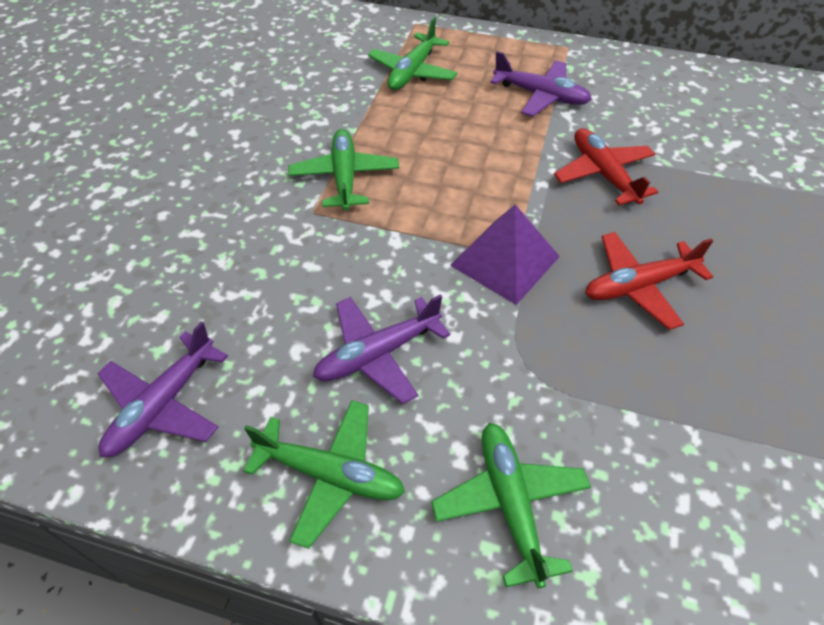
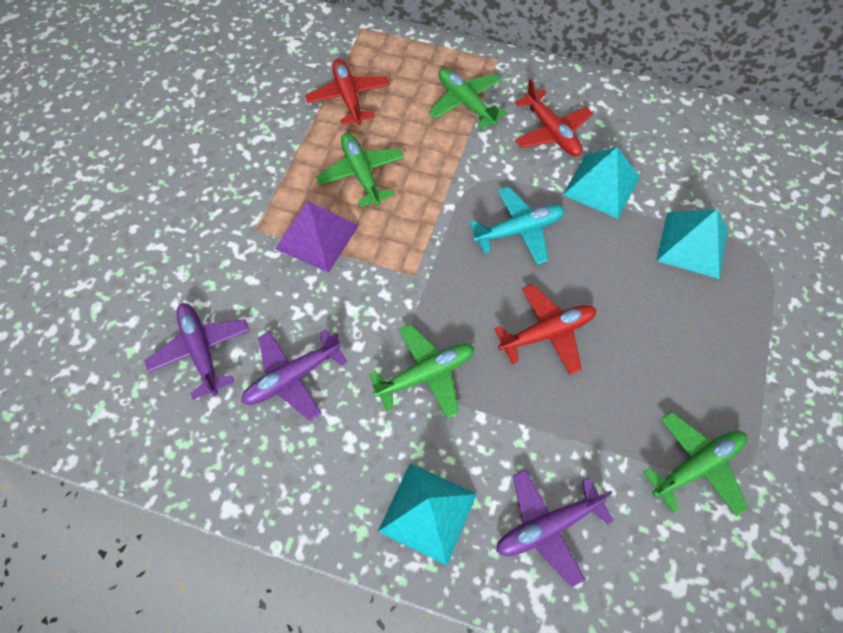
red plane: 2 -> 3
turquoise plane: 0 -> 1
turquoise pyramid: 0 -> 3

